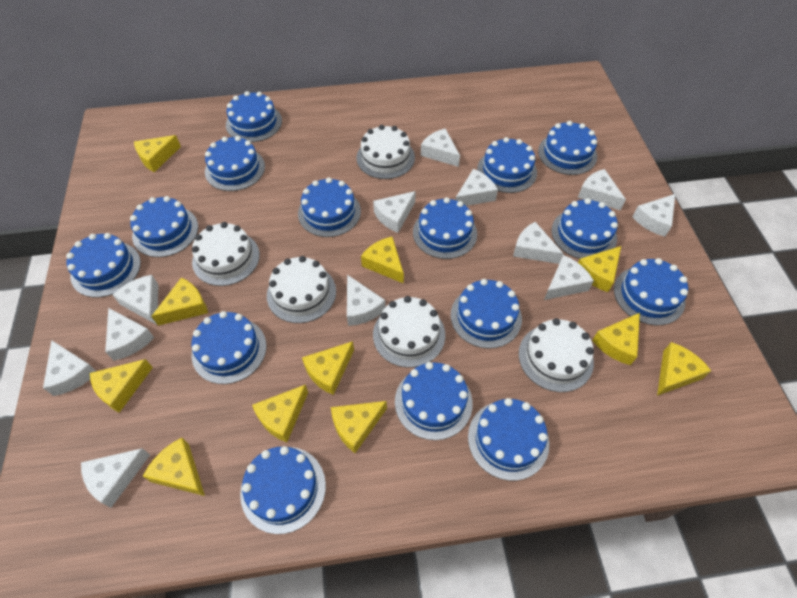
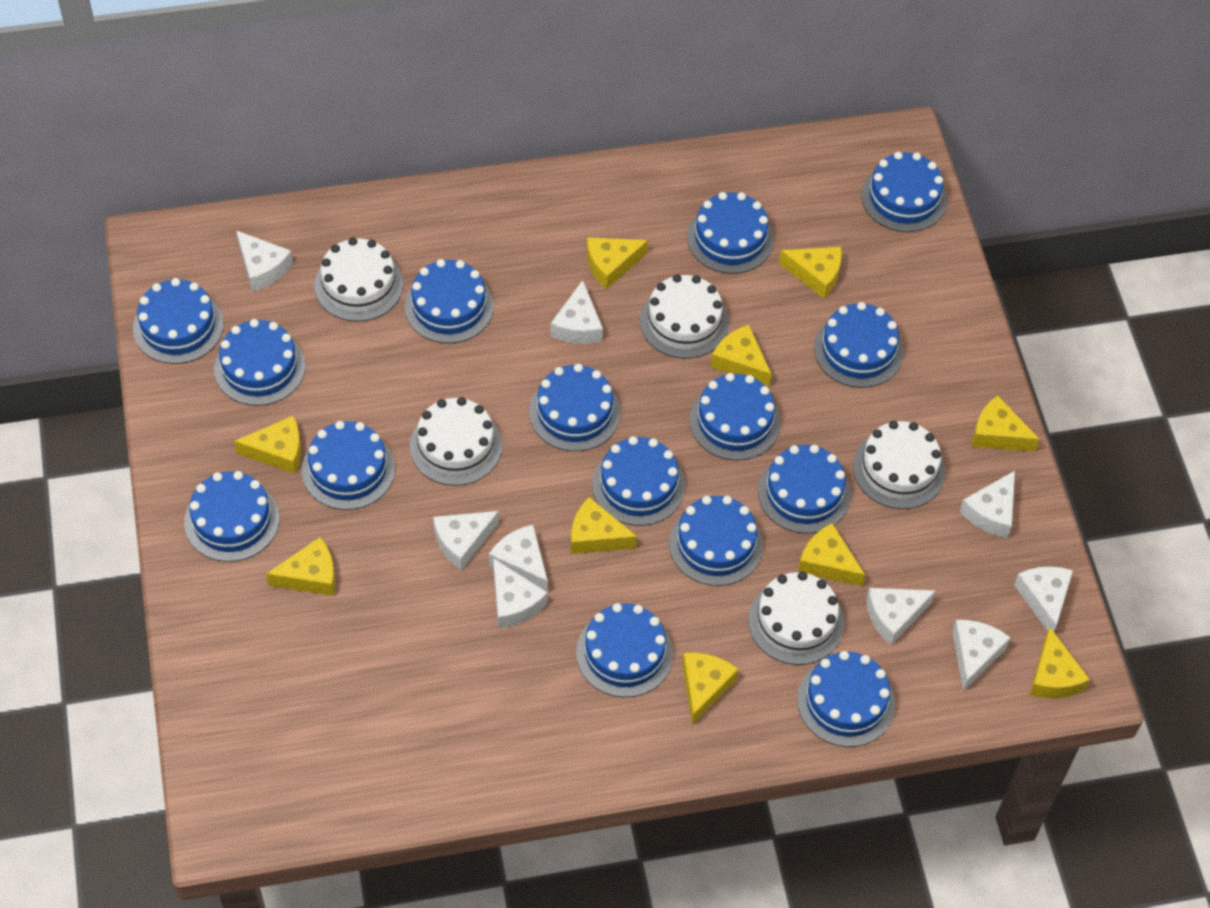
white cheese: 12 -> 9
yellow cheese: 11 -> 10

